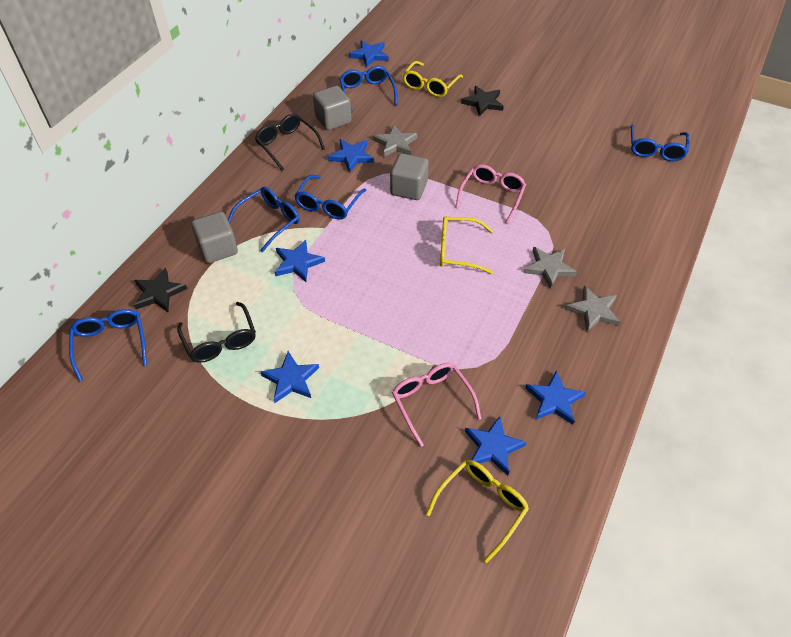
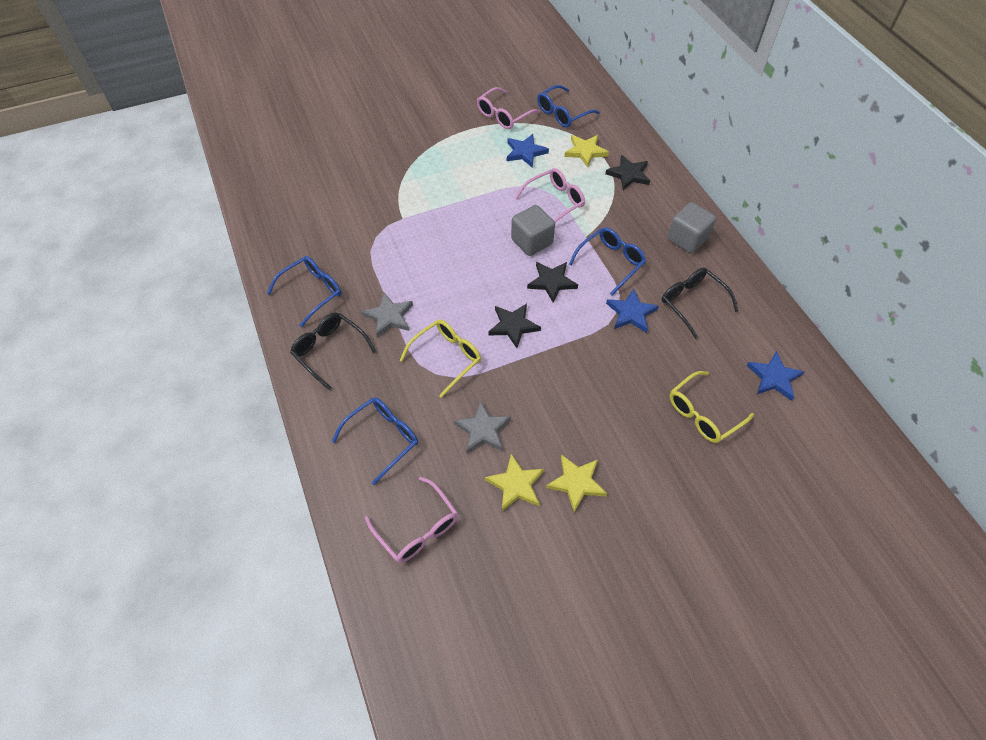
black star: 2 -> 3
blue glasses: 5 -> 4
blue star: 6 -> 3
grey cube: 3 -> 2
grey star: 3 -> 2
pink glasses: 2 -> 3
yellow glasses: 3 -> 2
yellow star: 0 -> 3

